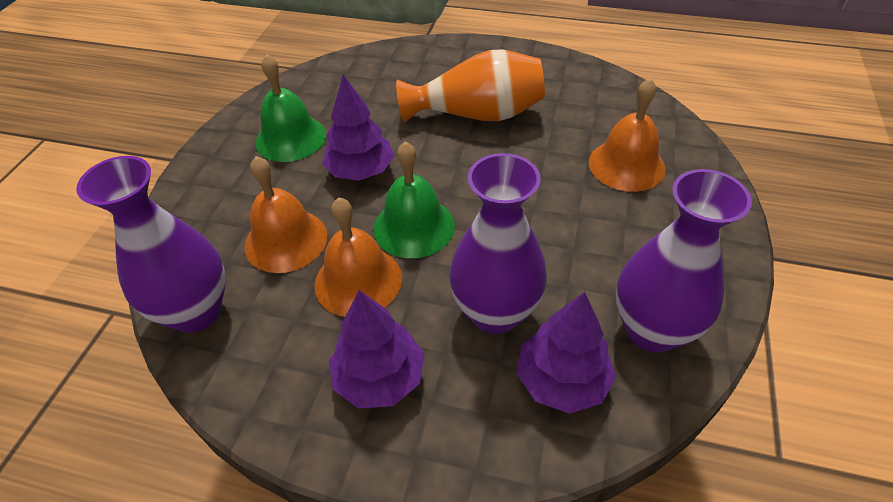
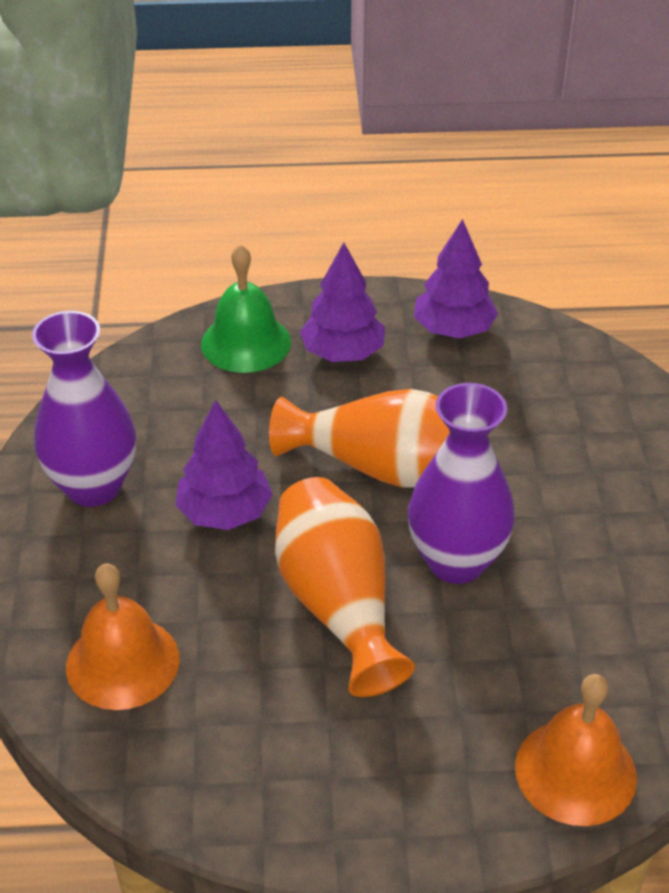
green bell: 2 -> 1
orange bell: 3 -> 2
orange vase: 1 -> 2
purple vase: 3 -> 2

